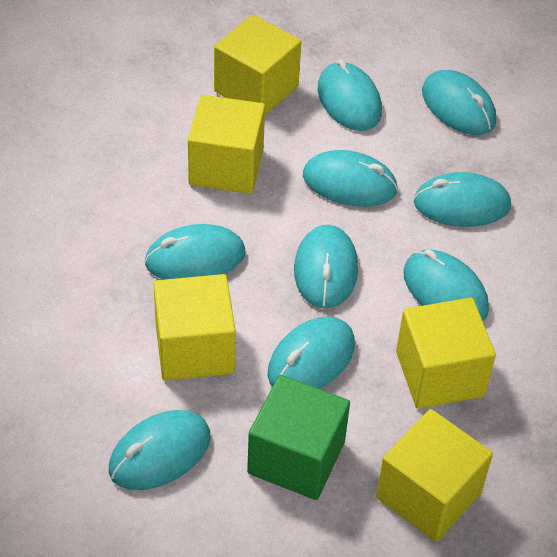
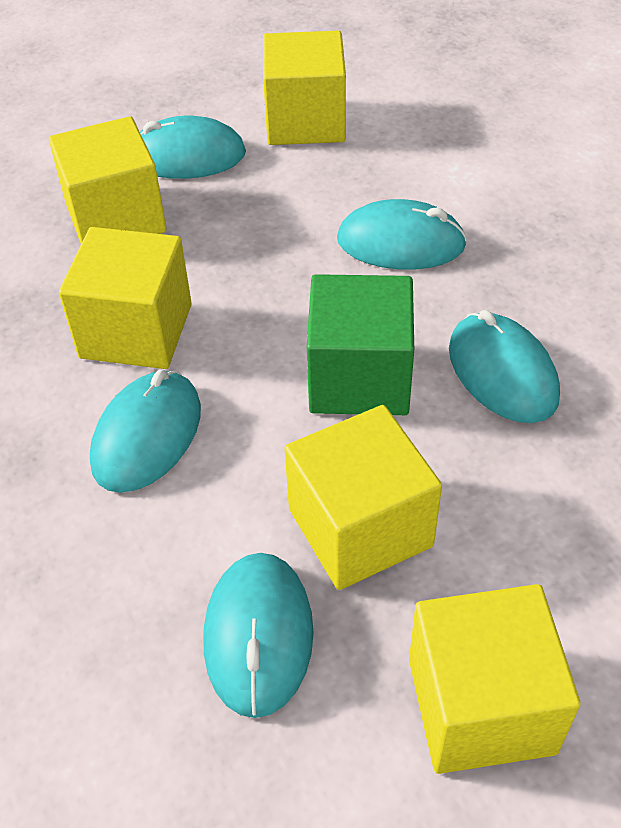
turquoise mouse: 9 -> 5

